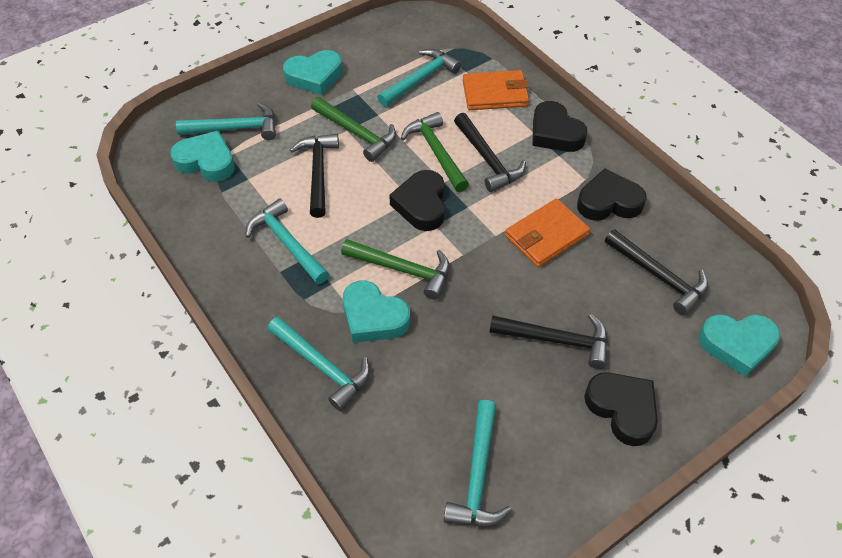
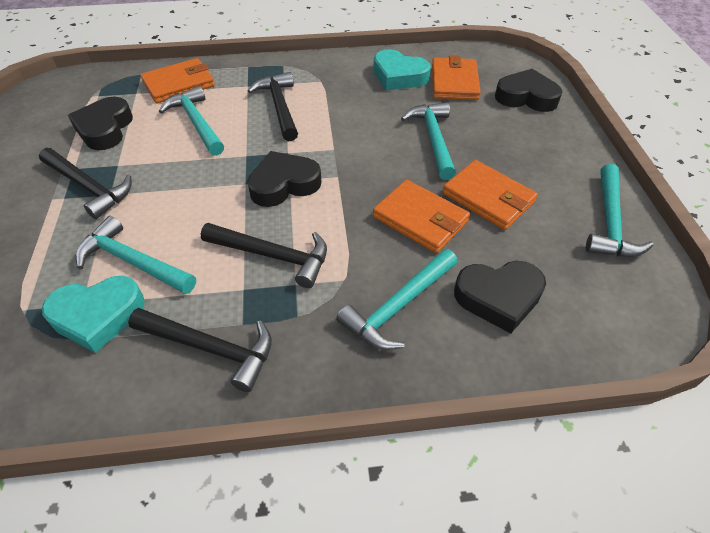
green hammer: 3 -> 0
orange wallet: 2 -> 4
turquoise heart: 4 -> 2

